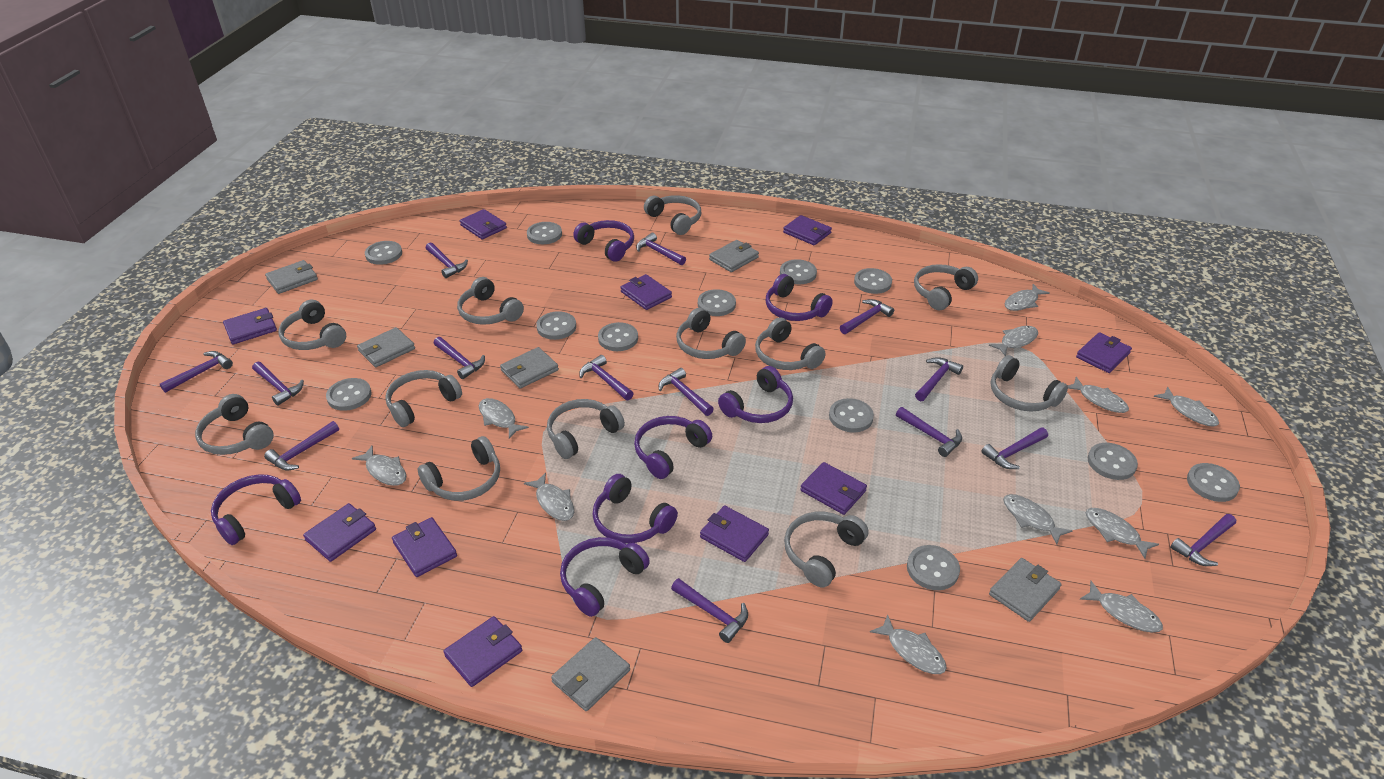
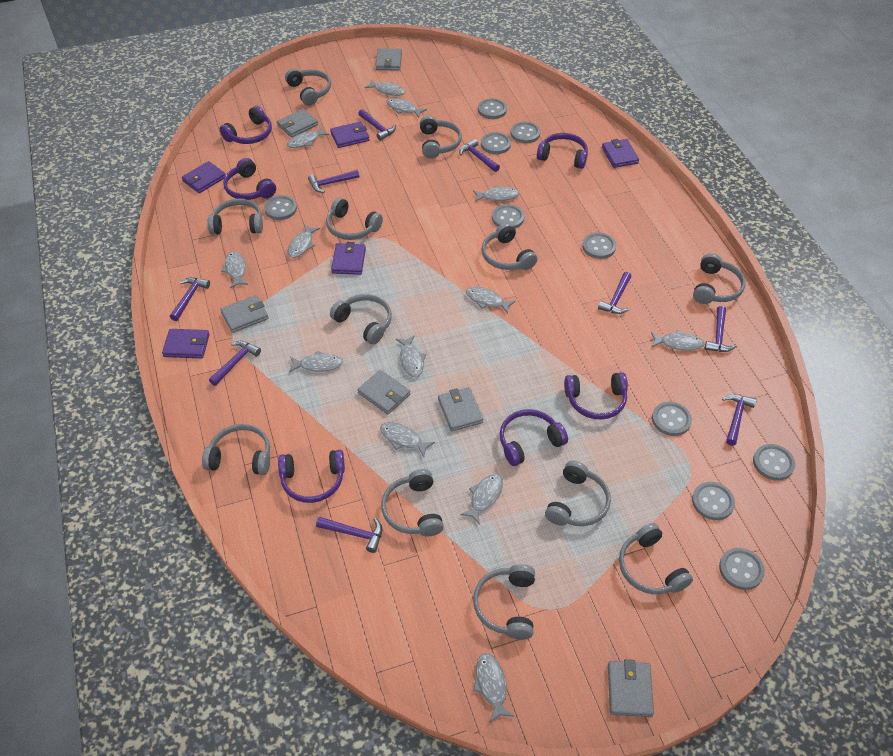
grey button: 12 -> 10
grey fish: 11 -> 13
purple hammer: 14 -> 9
purple headphones: 7 -> 6
purple wallet: 10 -> 5

